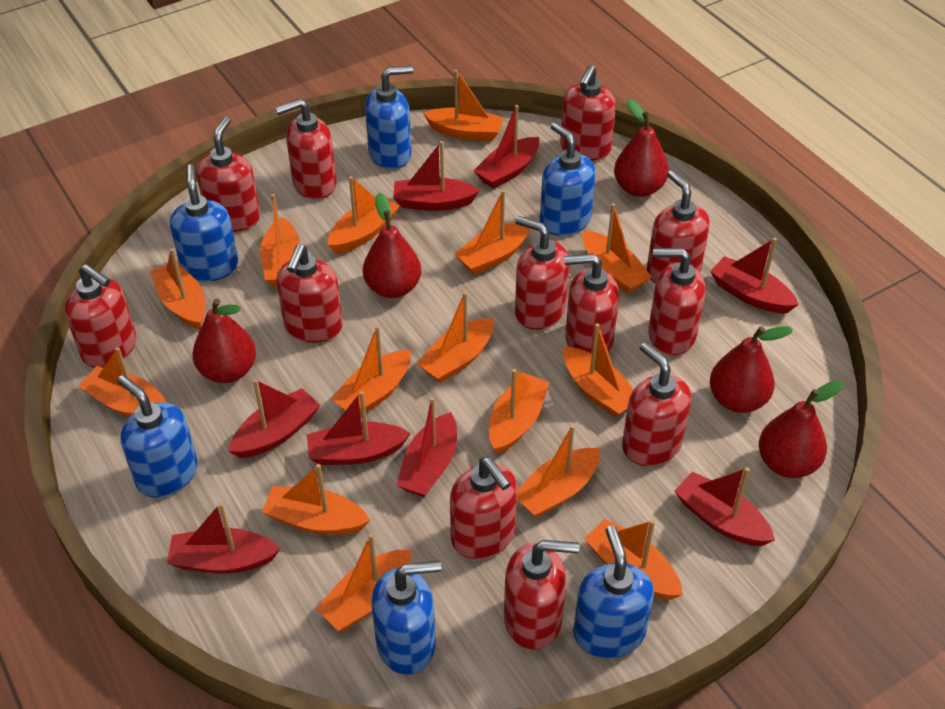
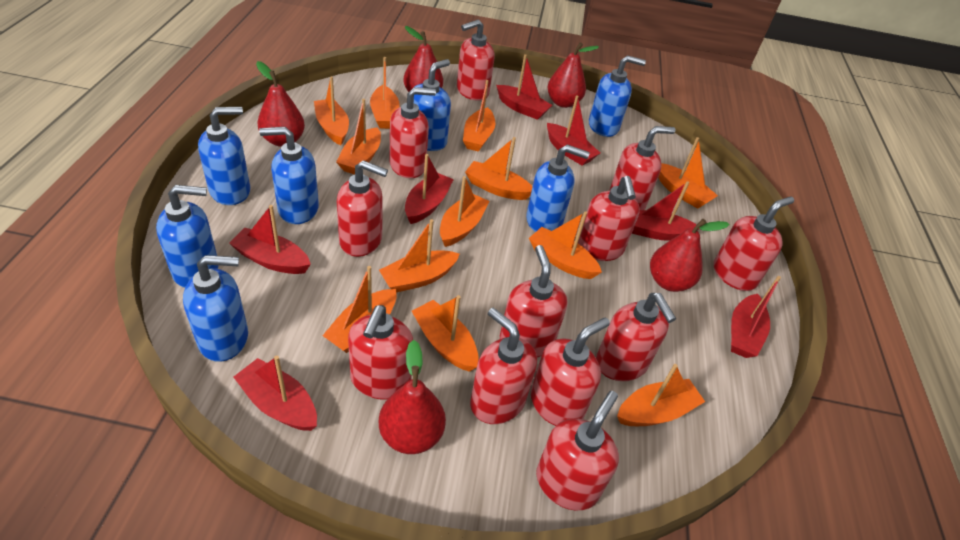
blue soap dispenser: 6 -> 7
orange boat: 15 -> 12
red boat: 8 -> 7

